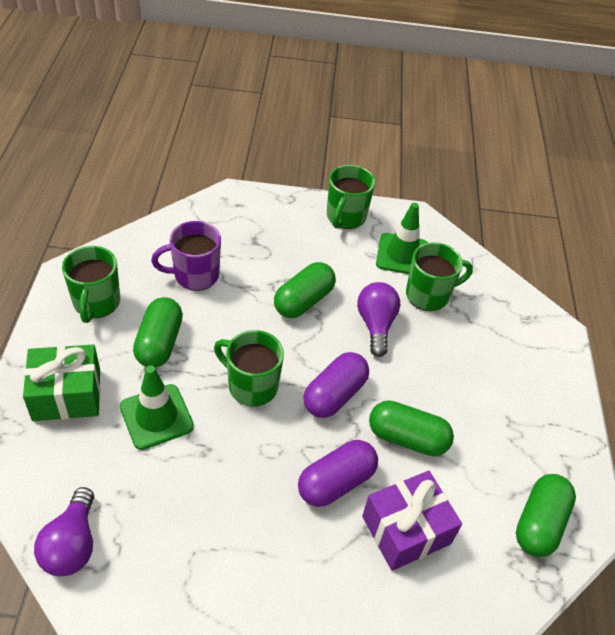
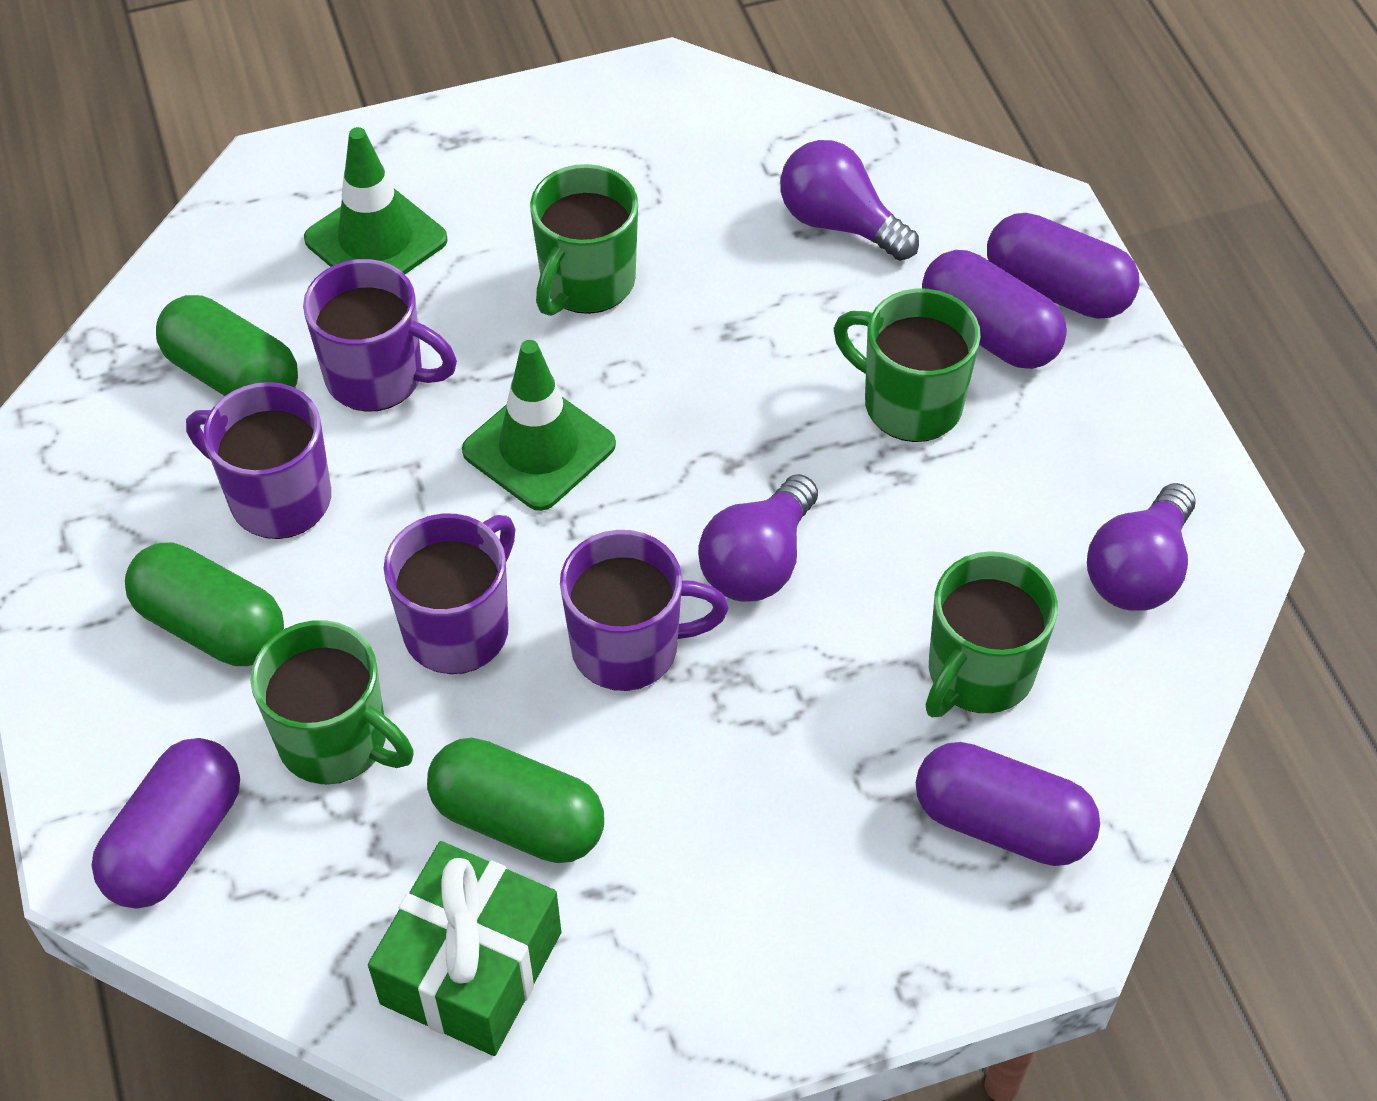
green capsule: 4 -> 3
purple capsule: 2 -> 4
purple gift: 1 -> 0
purple light bulb: 2 -> 3
purple mug: 1 -> 4

